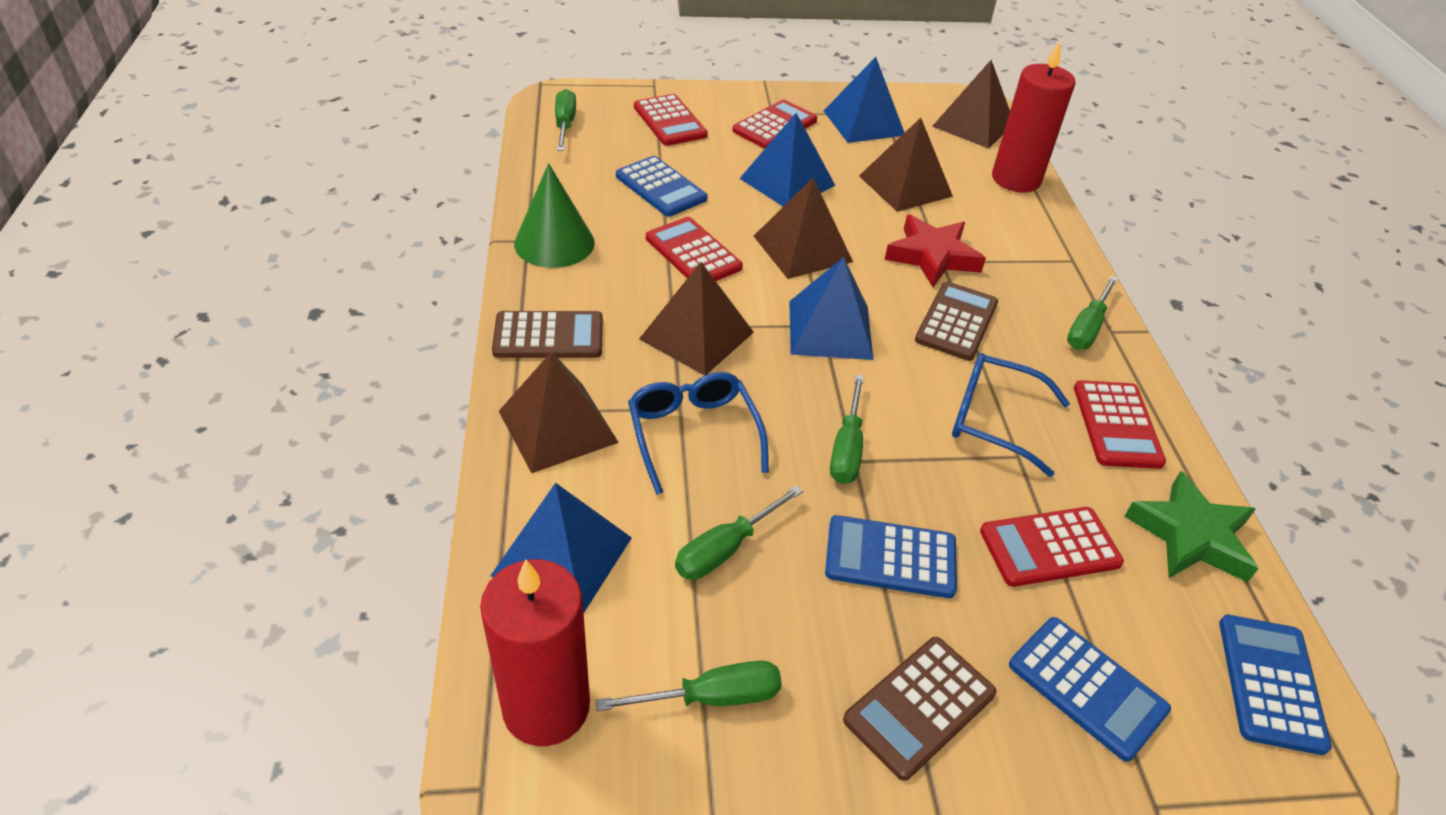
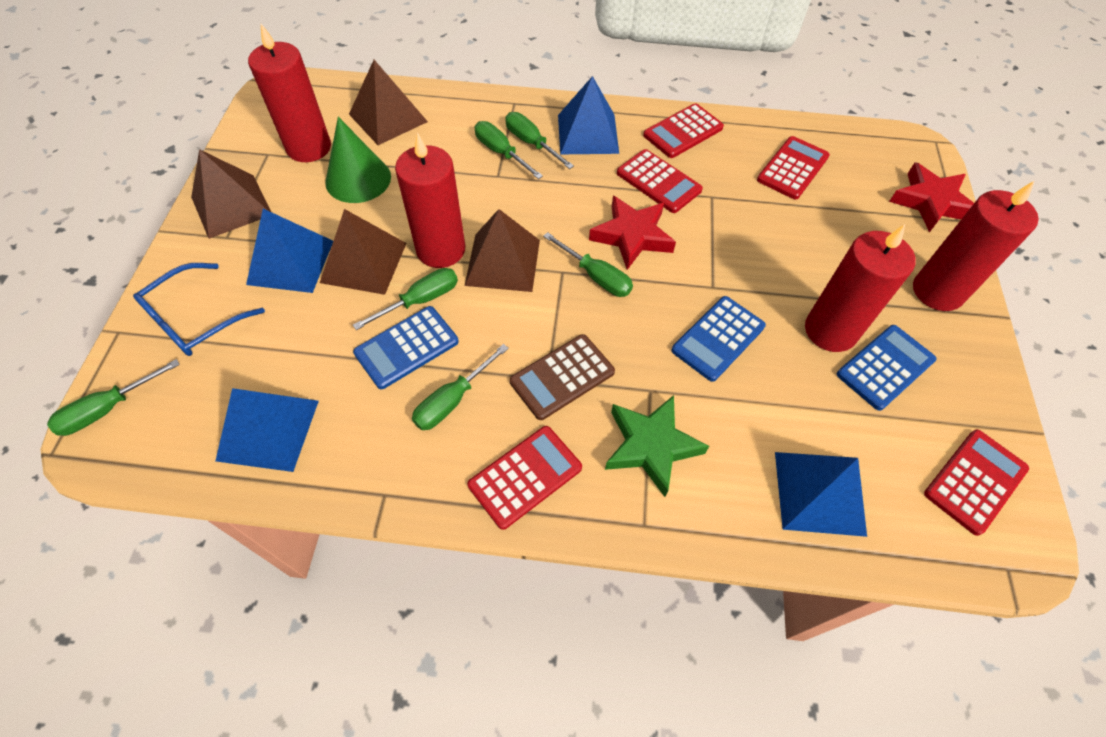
blue calculator: 4 -> 3
blue glasses: 2 -> 1
brown calculator: 3 -> 1
brown pyramid: 5 -> 4
green screwdriver: 5 -> 6
red candle: 2 -> 4
red star: 1 -> 2

